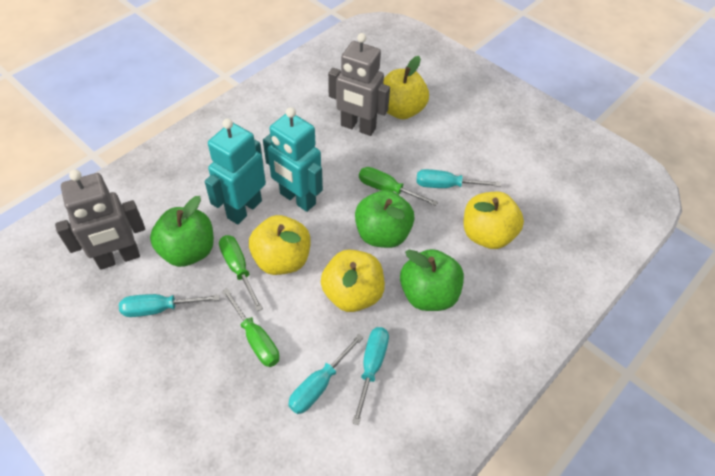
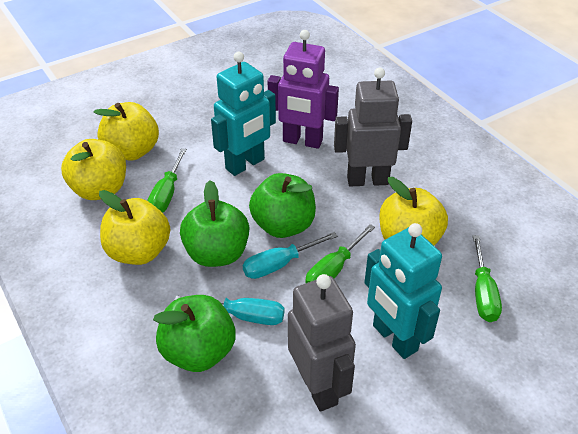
purple robot: 0 -> 1
turquoise screwdriver: 4 -> 2

